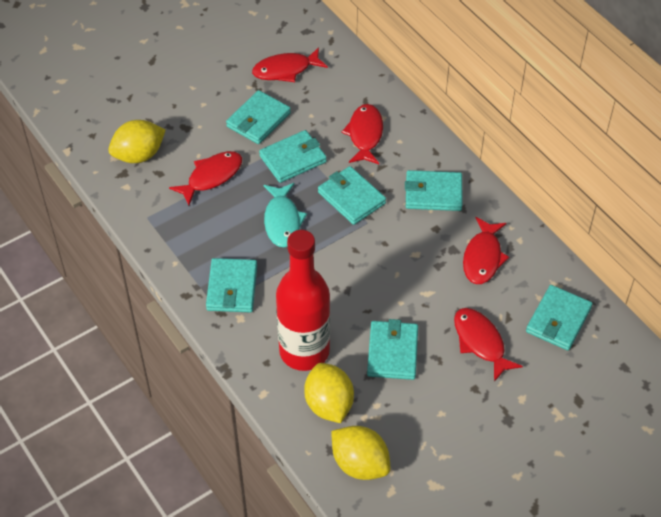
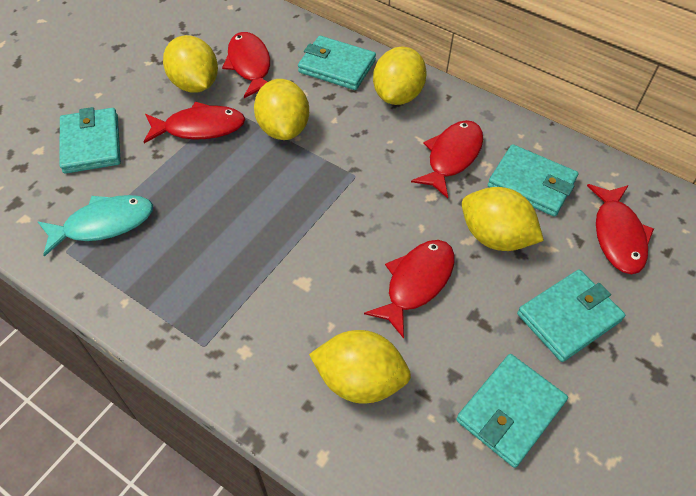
red bottle: 1 -> 0
turquoise wallet: 7 -> 5
yellow lemon: 3 -> 5

